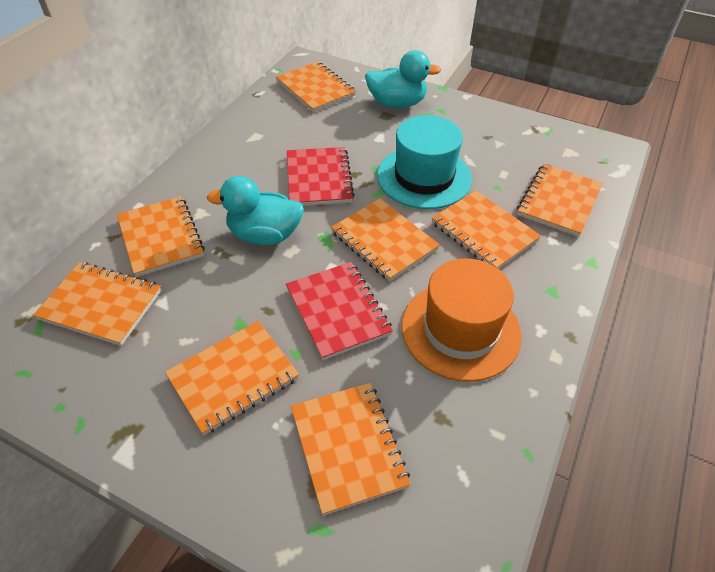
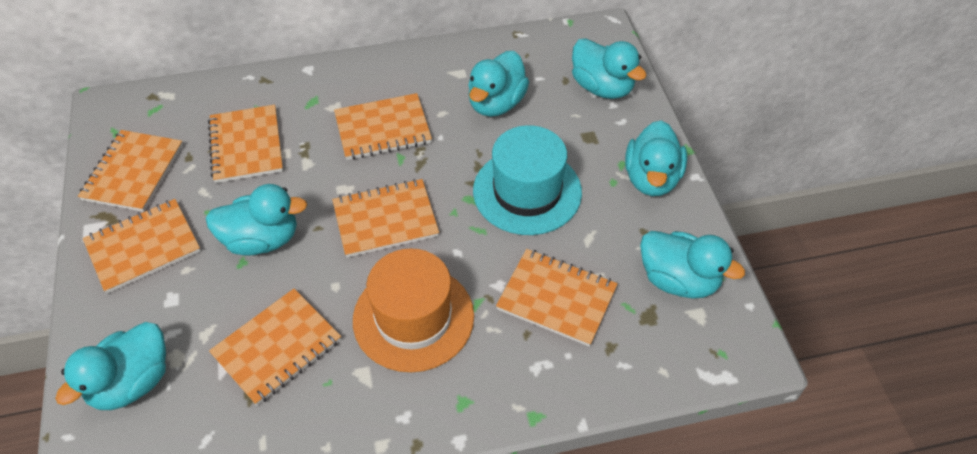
orange notebook: 8 -> 7
red notebook: 2 -> 0
turquoise duck: 2 -> 6

